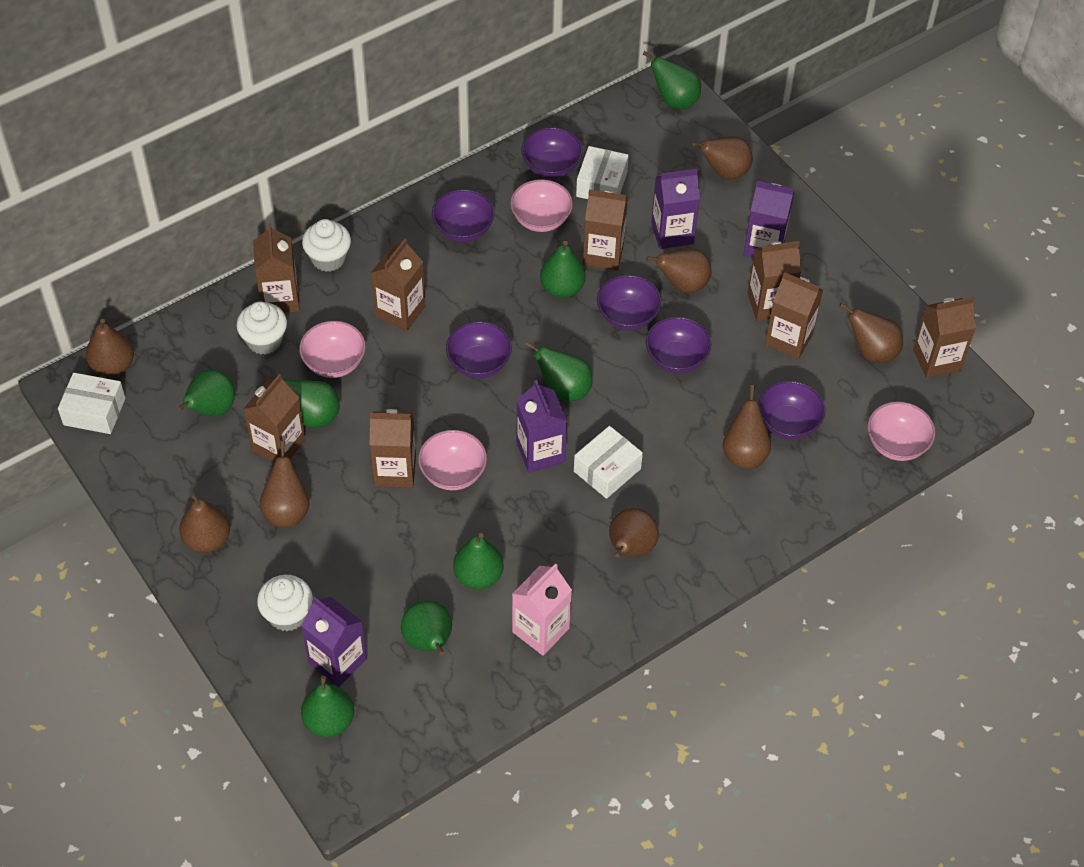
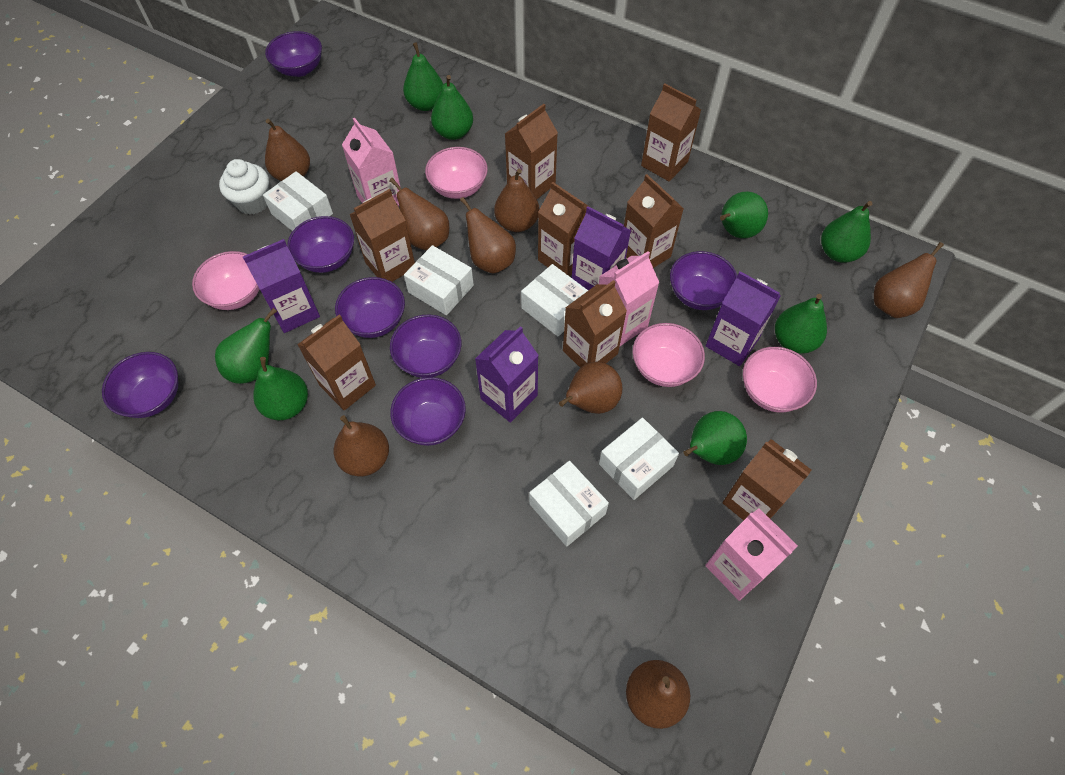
pink carton: 1 -> 3
purple bowl: 6 -> 7
white box: 3 -> 5
white cupcake: 3 -> 1

